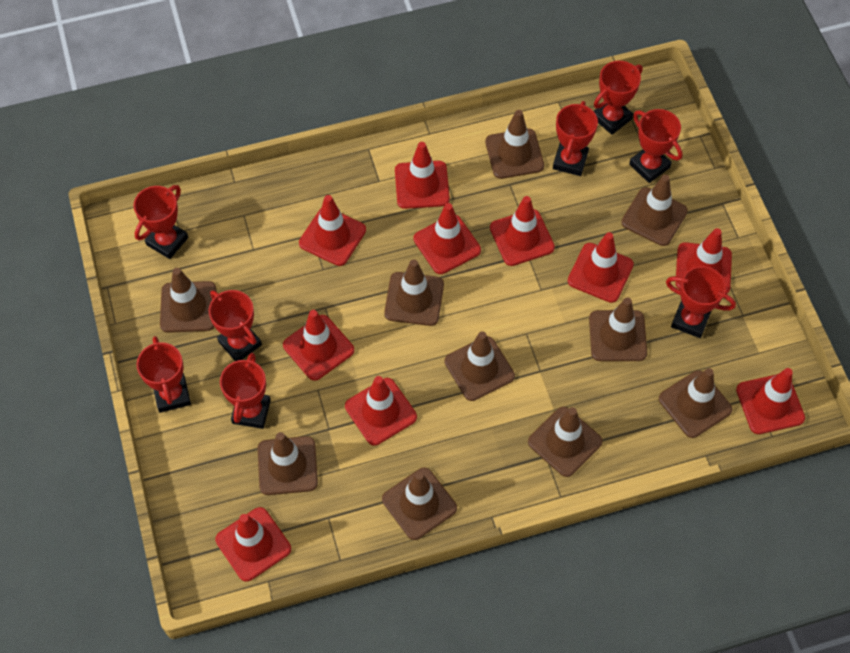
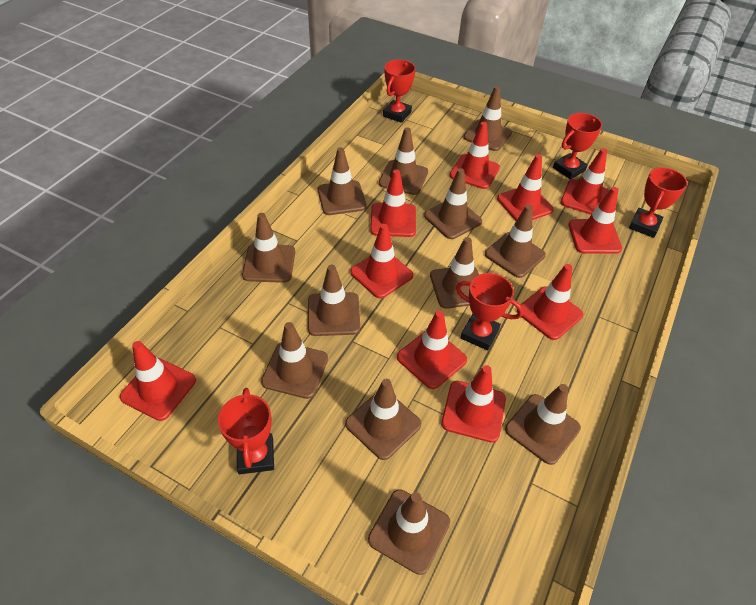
brown traffic cone: 10 -> 12
red trophy: 8 -> 5

